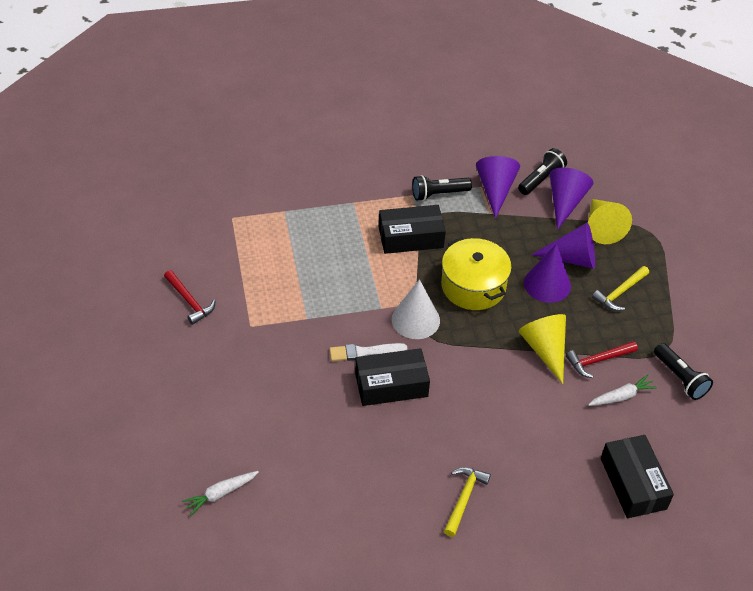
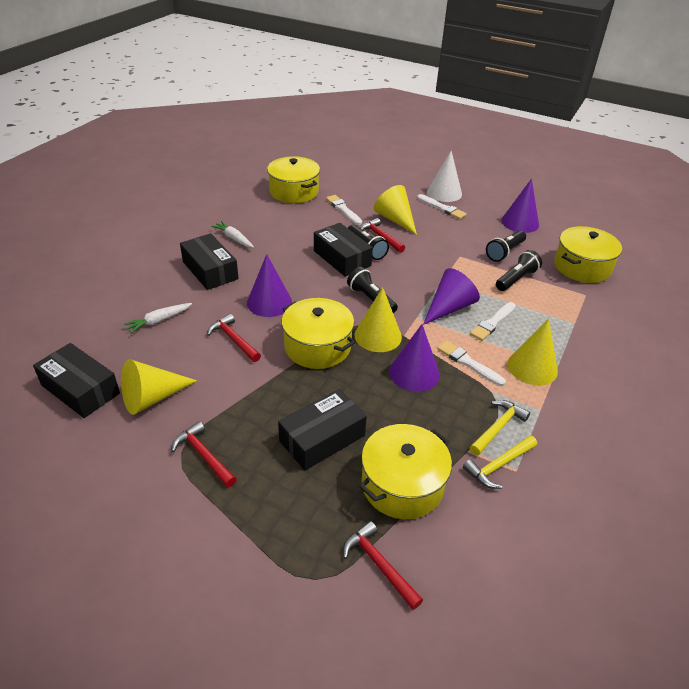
black box: 3 -> 4
black flashlight: 3 -> 4
red hammer: 2 -> 4
white brush: 1 -> 4
yellow cone: 2 -> 4
yellow pot: 1 -> 4

